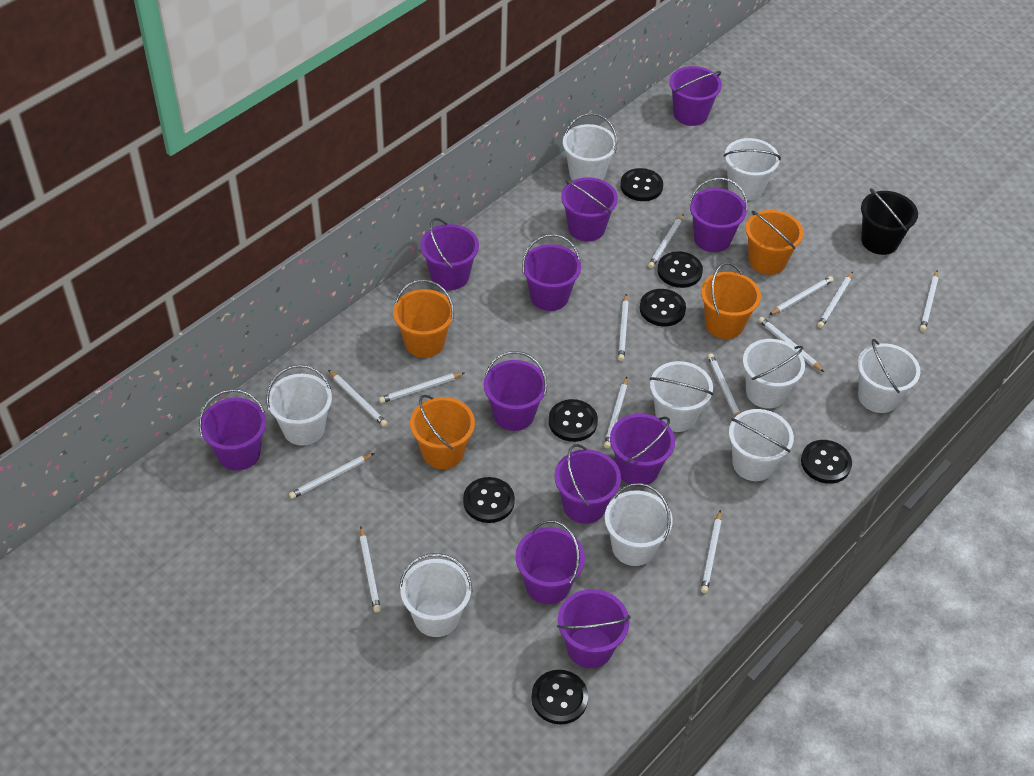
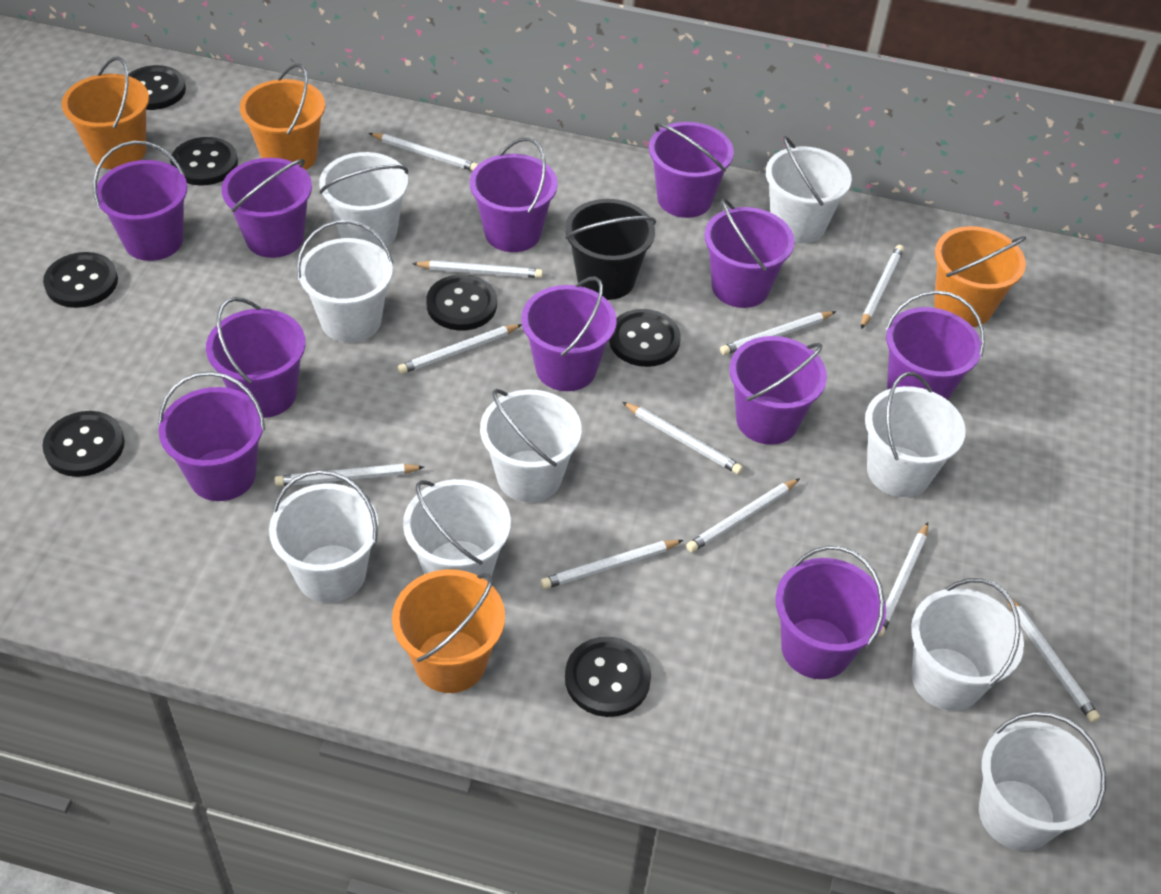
white pencil: 13 -> 11

